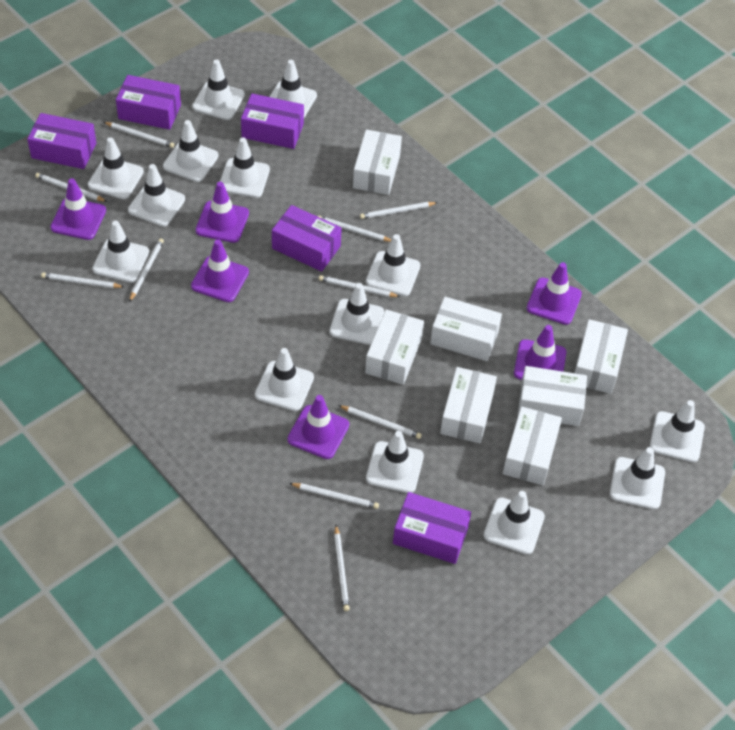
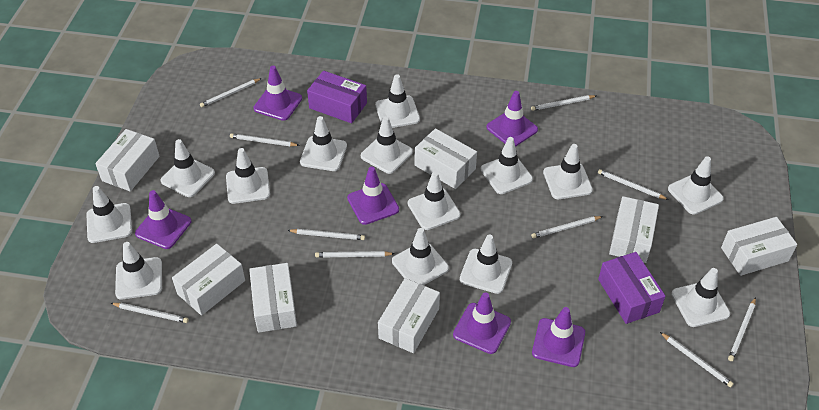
purple box: 5 -> 2

